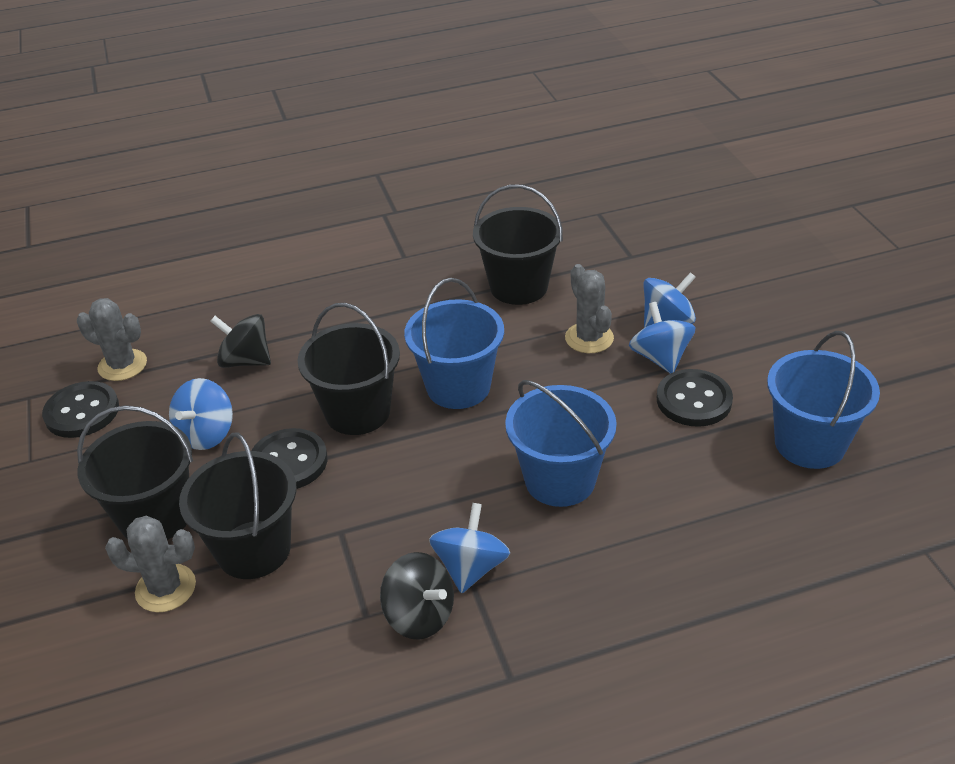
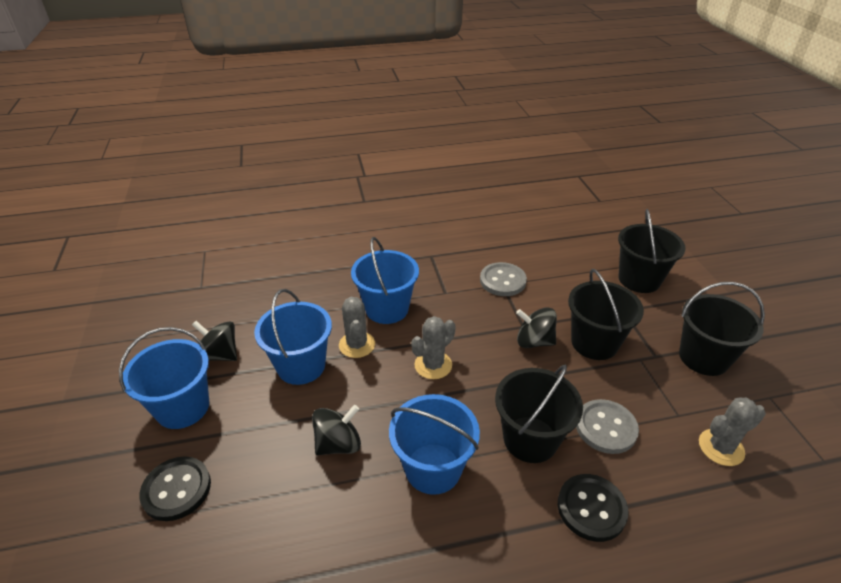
black button: 3 -> 2
black spinning top: 2 -> 3
blue bucket: 3 -> 4
blue spinning top: 4 -> 0
grey button: 0 -> 2

